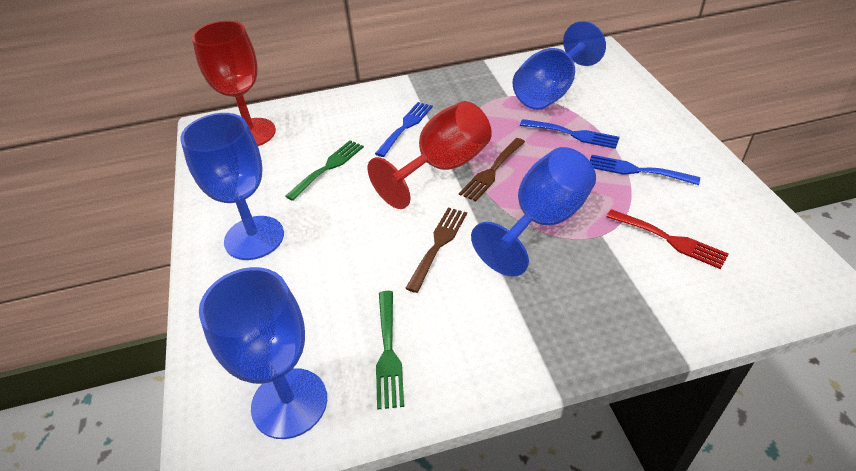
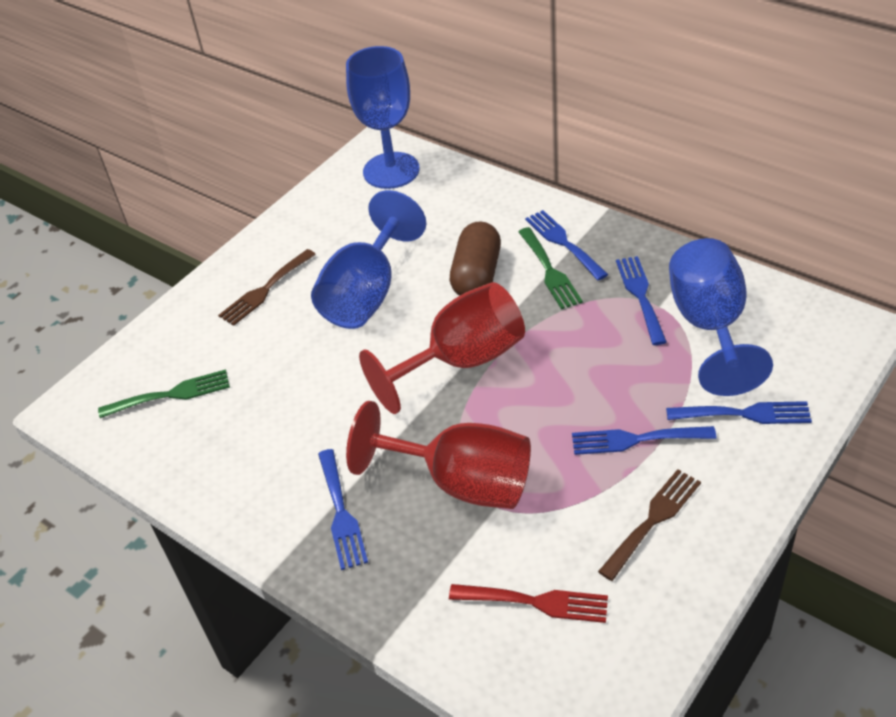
blue fork: 3 -> 5
blue goblet: 4 -> 3
brown capsule: 0 -> 1

